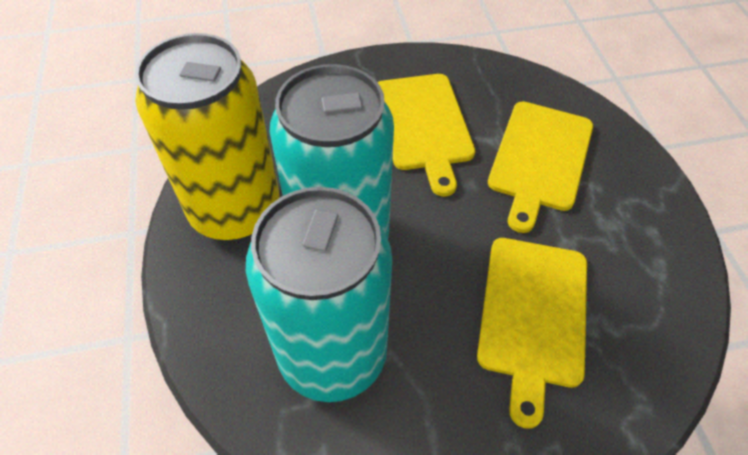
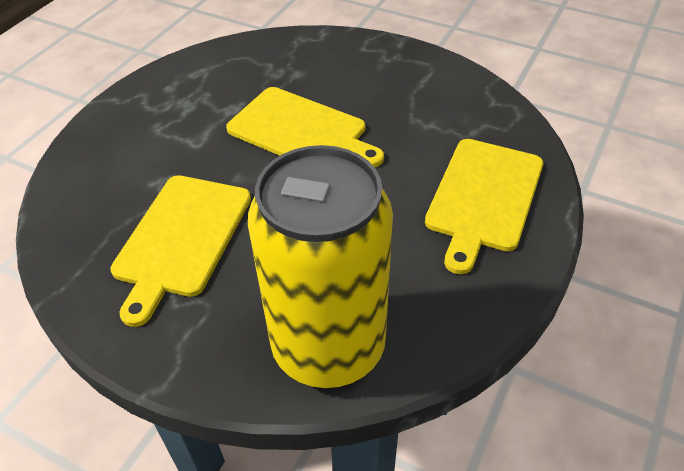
turquoise can: 2 -> 0

